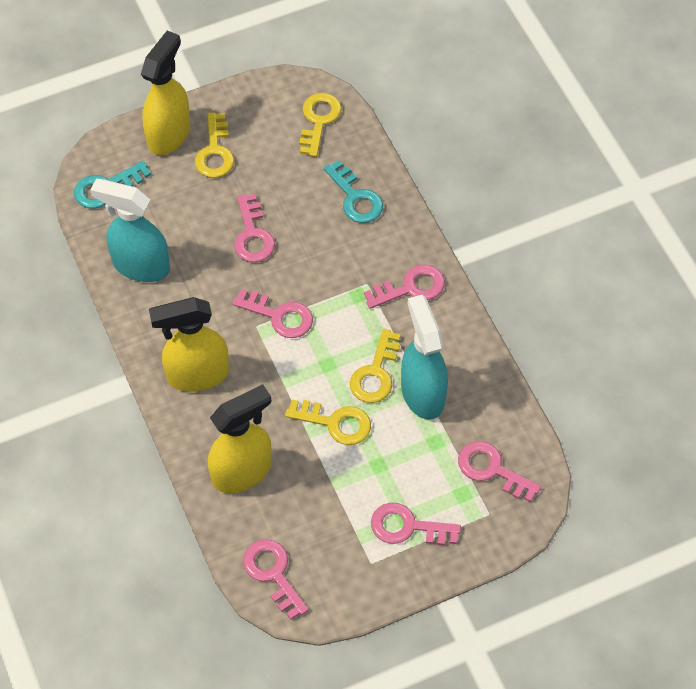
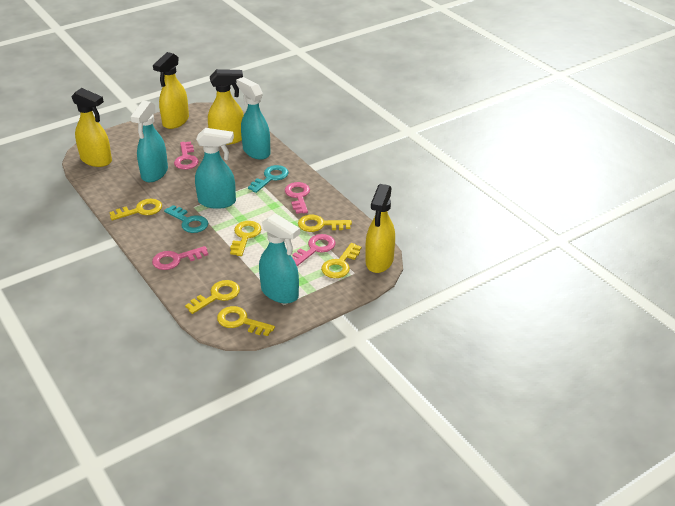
pink key: 6 -> 4
turquoise spray bottle: 2 -> 4
yellow key: 4 -> 6
yellow spray bottle: 3 -> 4

